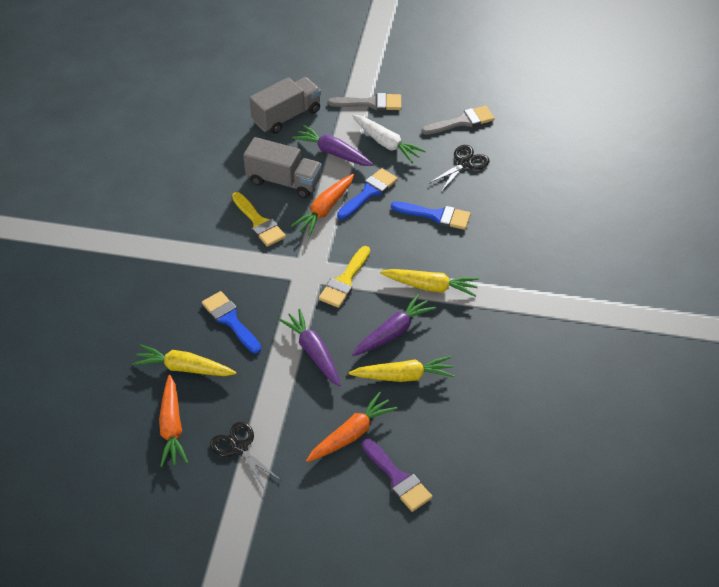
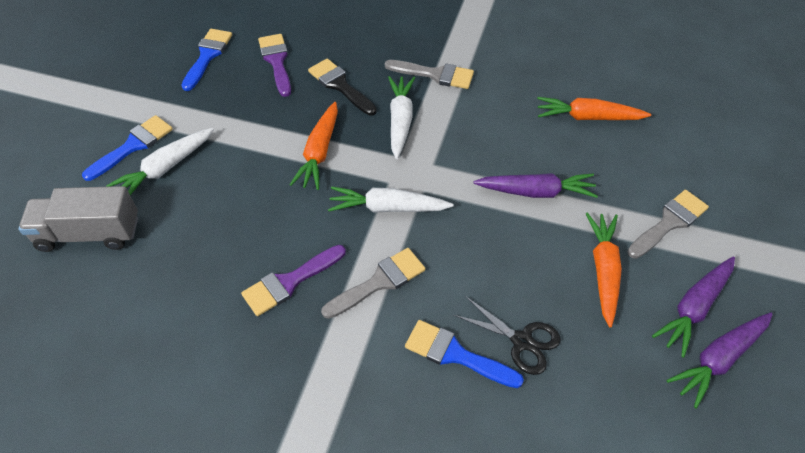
black brush: 0 -> 1
black scissors: 2 -> 1
grey brush: 2 -> 3
grey truck: 2 -> 1
purple brush: 1 -> 2
white carrot: 1 -> 3
yellow brush: 2 -> 0
yellow carrot: 3 -> 0

